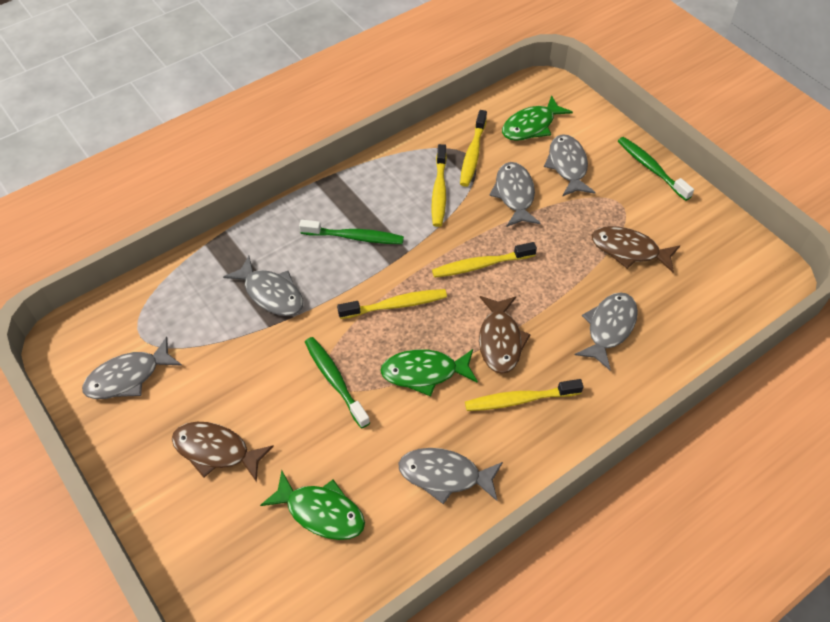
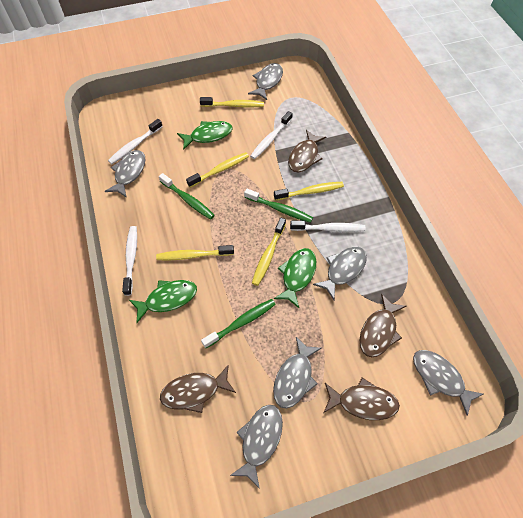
brown fish: 3 -> 4
white toothbrush: 0 -> 4

